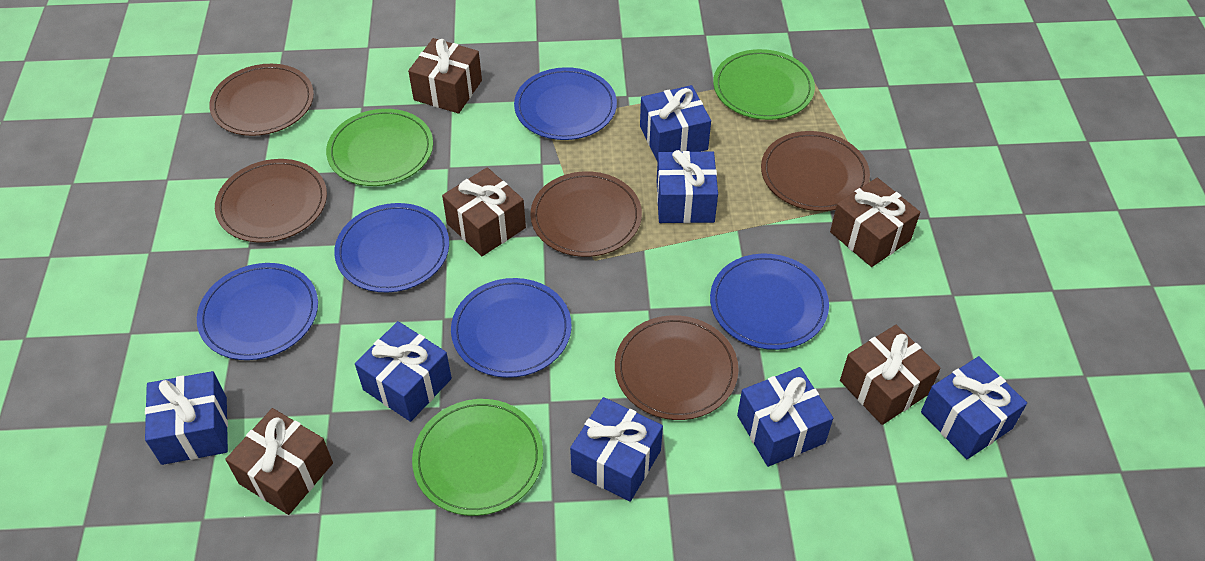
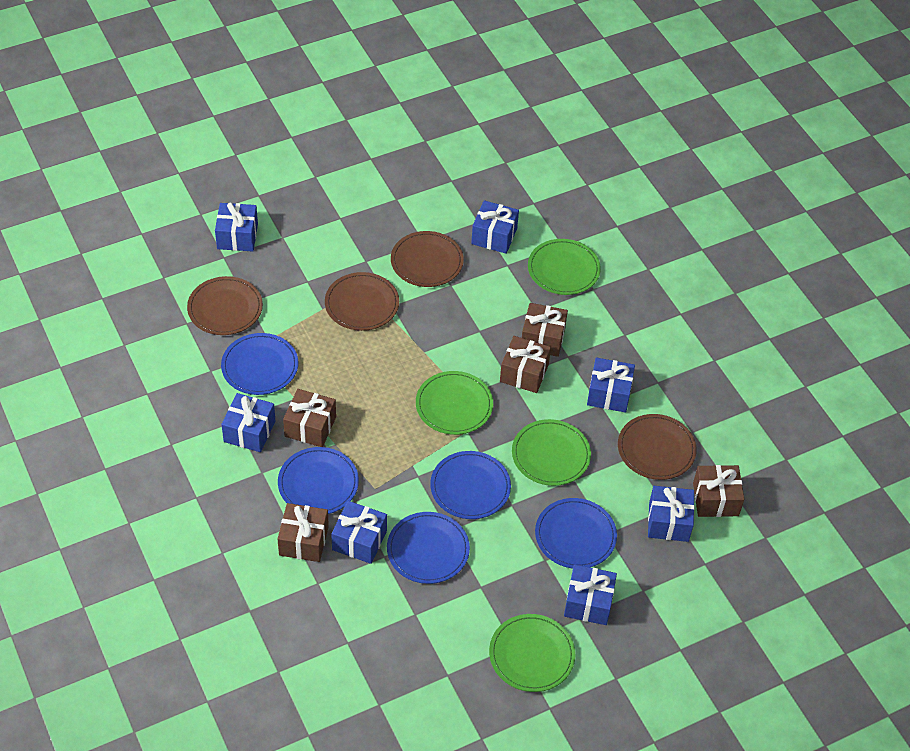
brown plate: 5 -> 4
green plate: 3 -> 4

